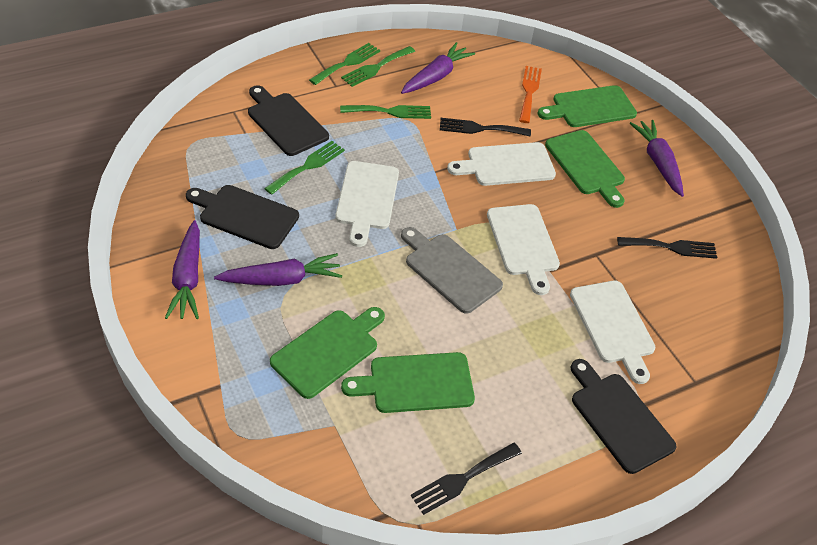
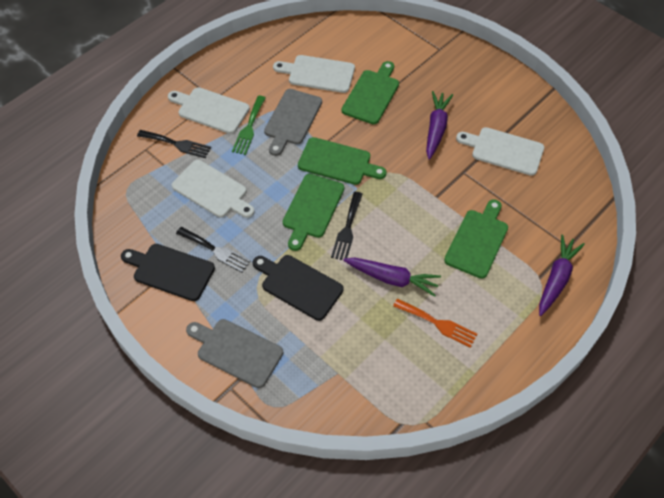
black cutting board: 3 -> 2
green fork: 4 -> 1
grey cutting board: 1 -> 2
purple carrot: 4 -> 3

